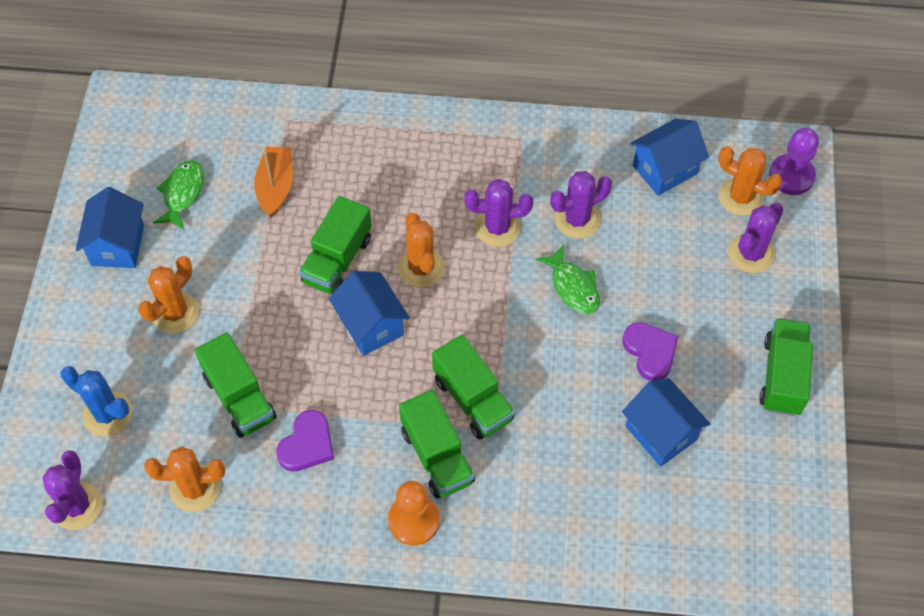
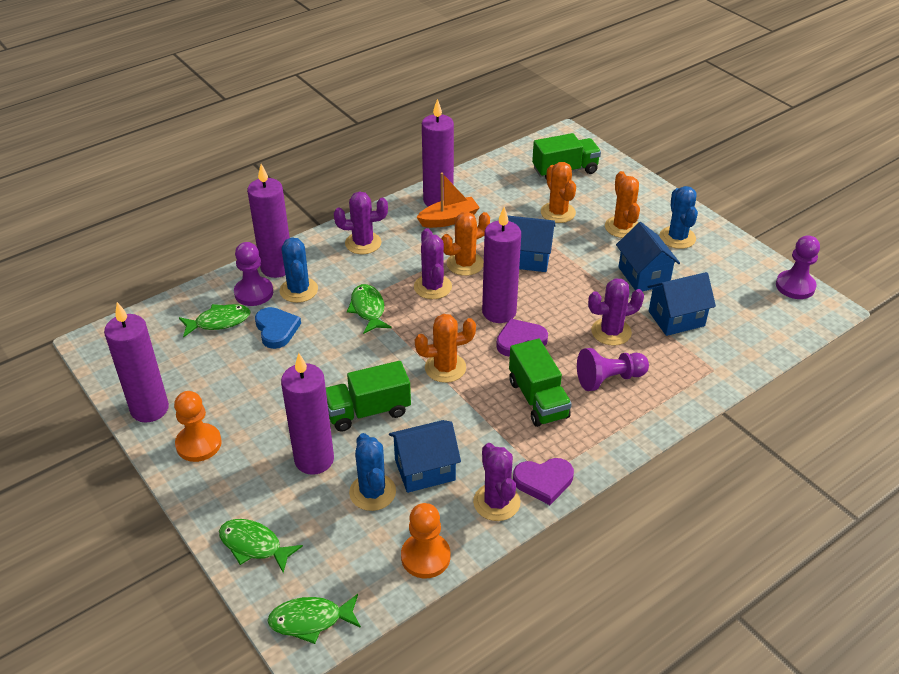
blue cactus: 1 -> 3
blue heart: 0 -> 1
green fish: 2 -> 4
green truck: 5 -> 3
orange pawn: 1 -> 2
purple candle: 0 -> 5
purple pawn: 1 -> 3

